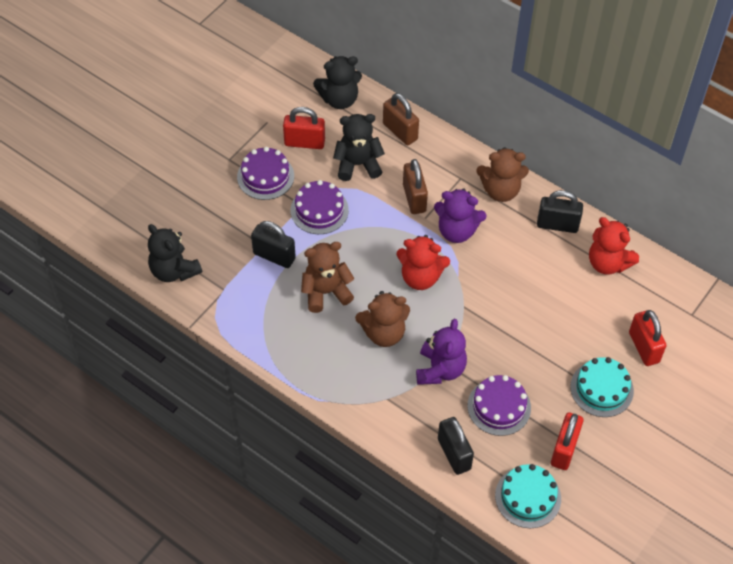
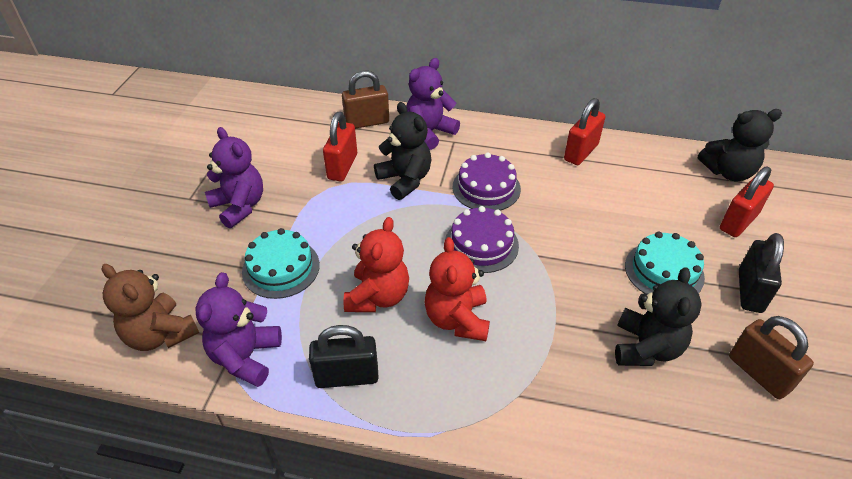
black padlock: 3 -> 2
brown teddy bear: 3 -> 1
purple cake: 3 -> 2
purple teddy bear: 2 -> 3

